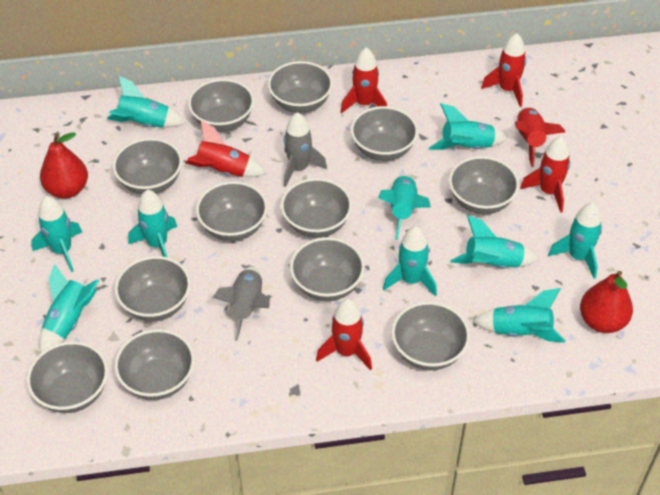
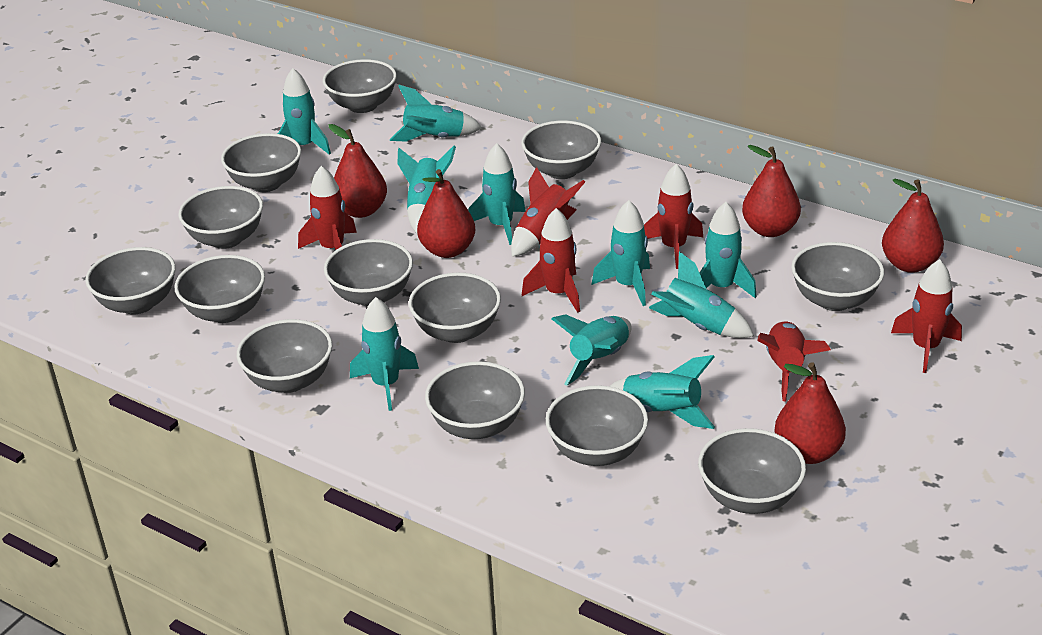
grey bowl: 12 -> 13
grey rocket: 2 -> 0
red pear: 2 -> 5

